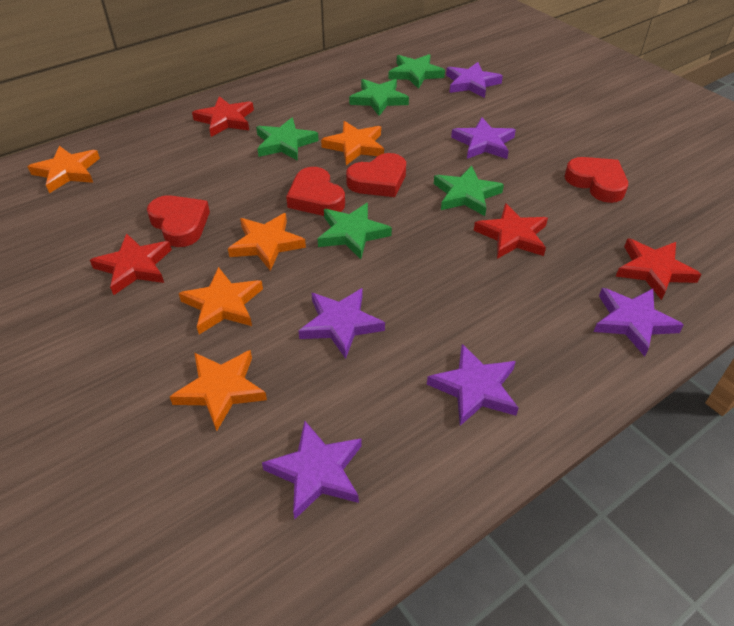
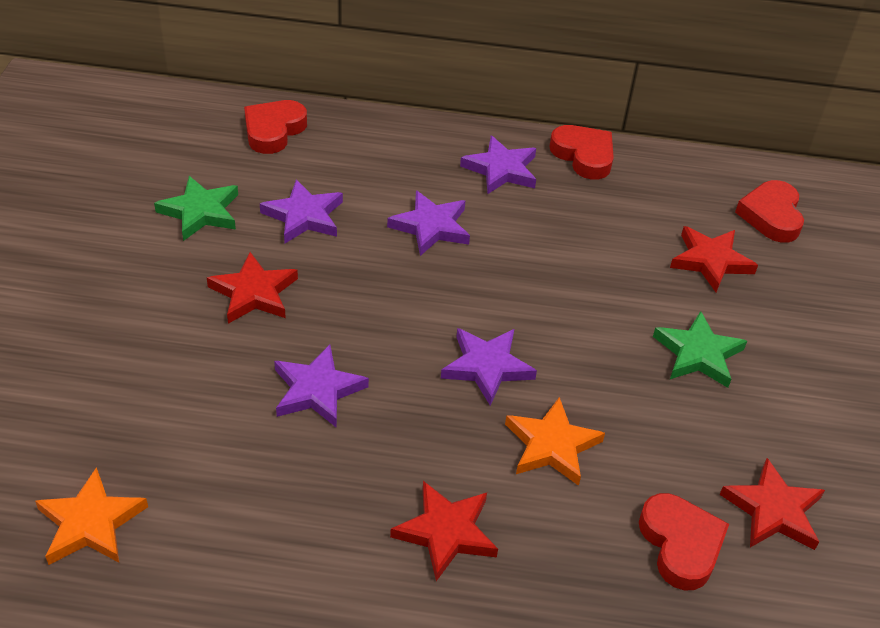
green star: 5 -> 2
orange star: 5 -> 2
purple star: 6 -> 5

